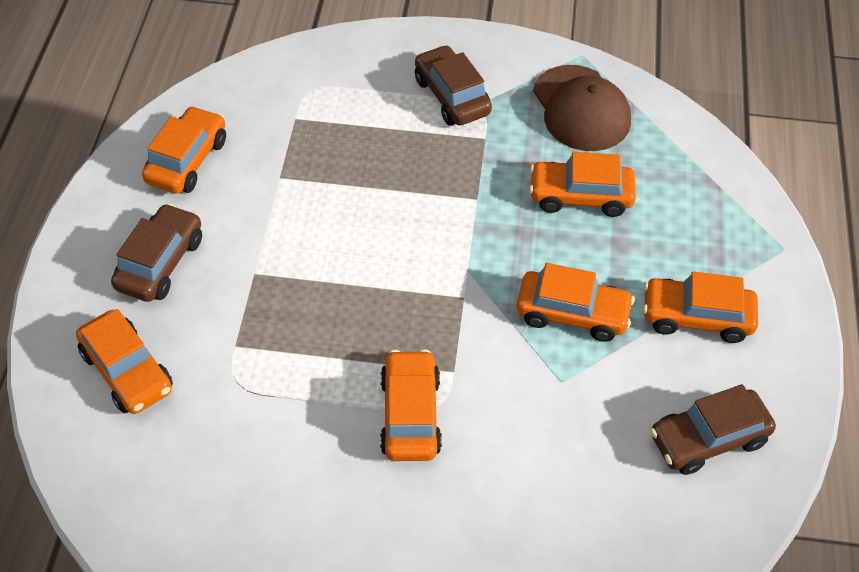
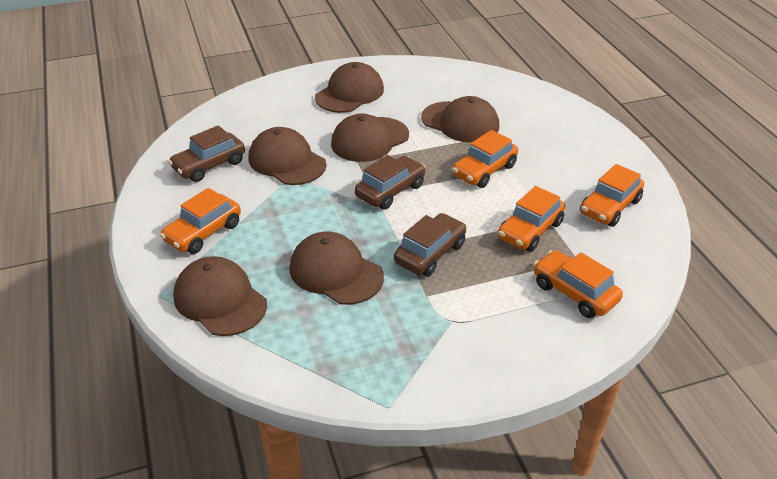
brown cap: 1 -> 6
orange car: 6 -> 5

